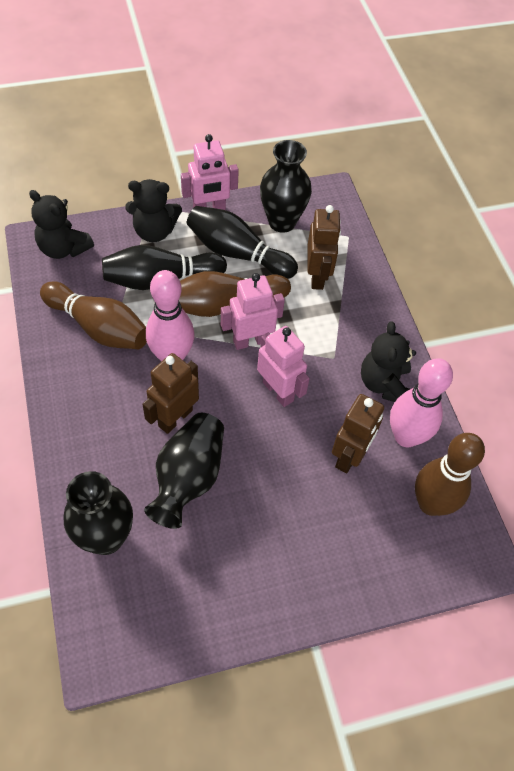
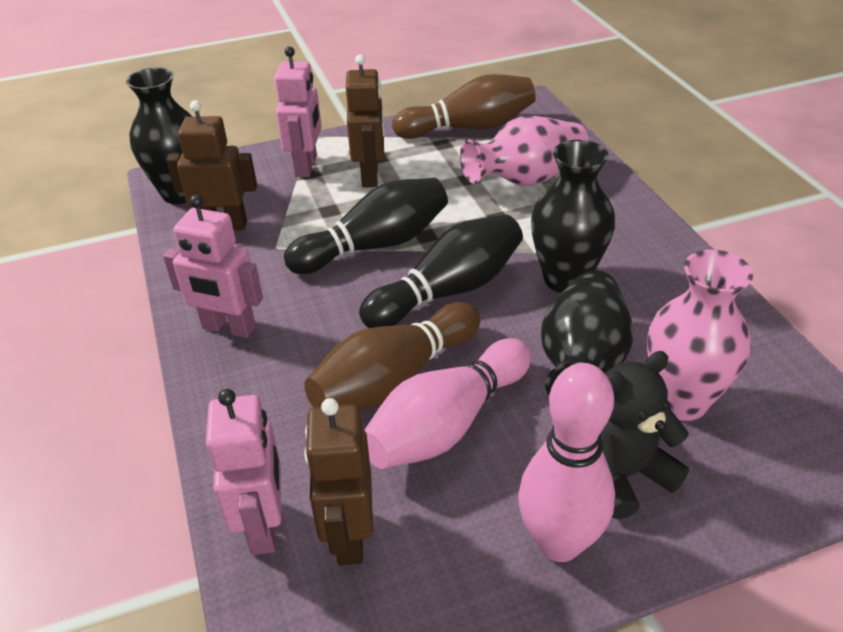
black teddy bear: 3 -> 1
brown bowling pin: 3 -> 2
pink vase: 0 -> 2

